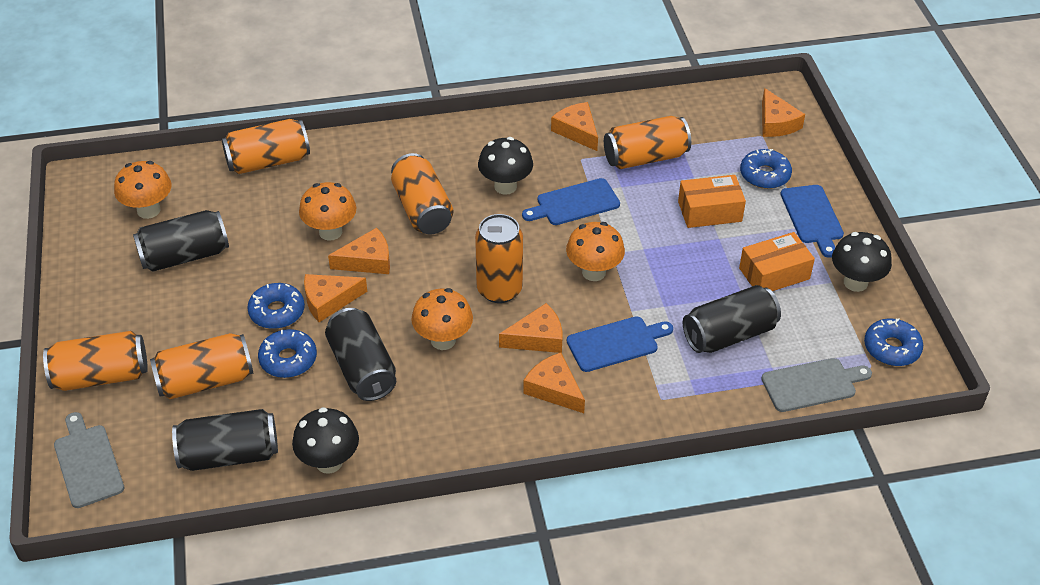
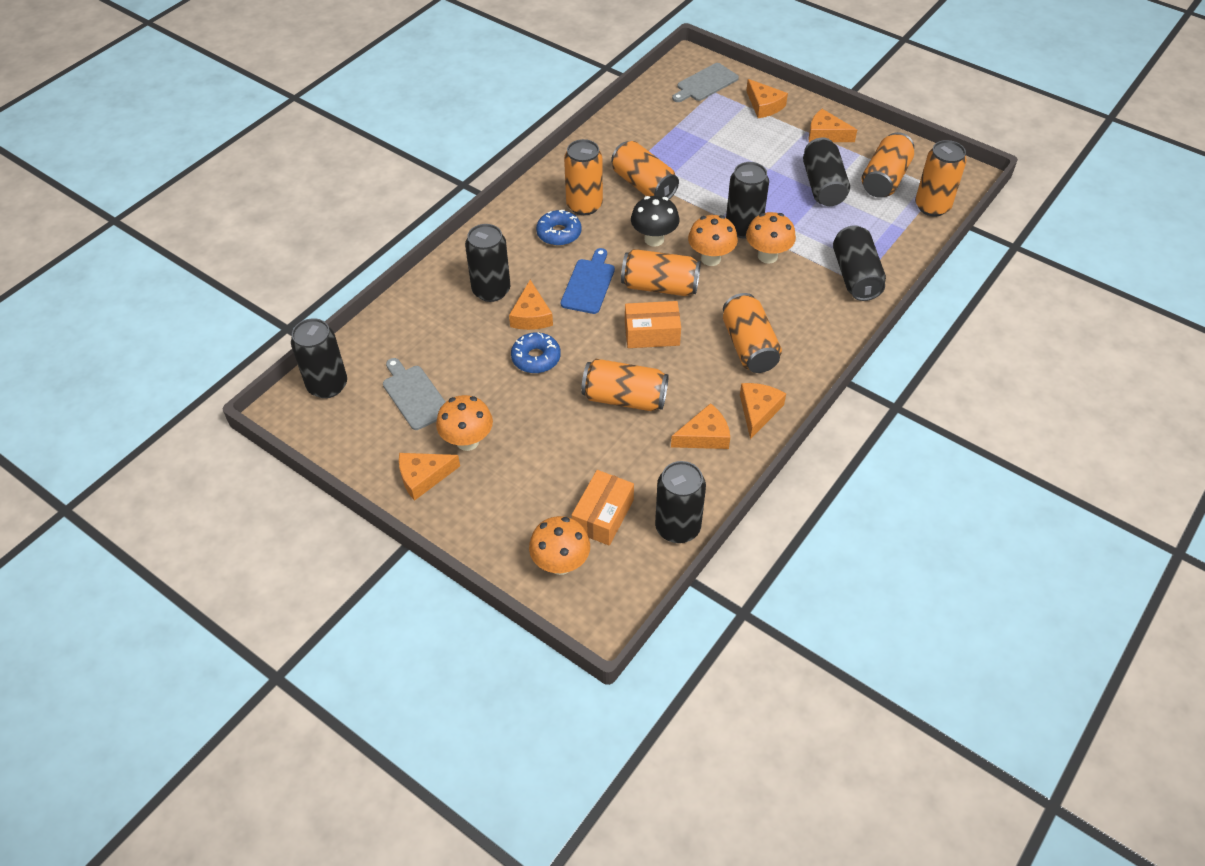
black can: 4 -> 6
black mushroom: 3 -> 1
blue cutting board: 3 -> 1
blue donut: 4 -> 2
orange can: 6 -> 7

